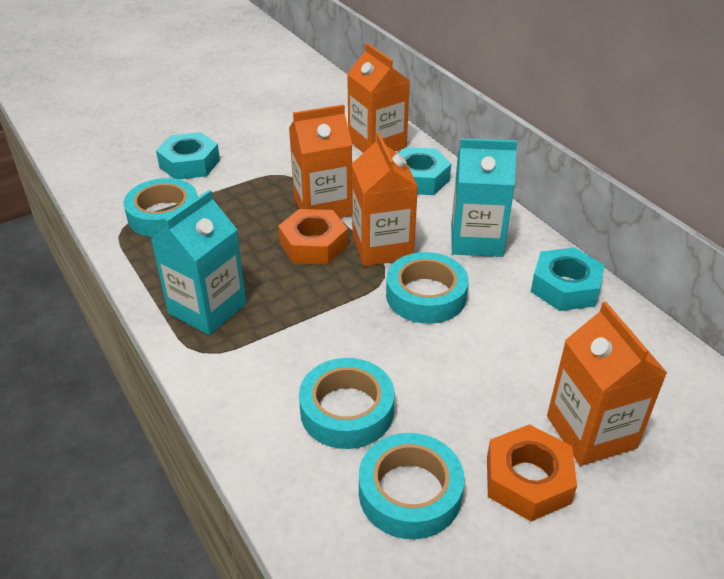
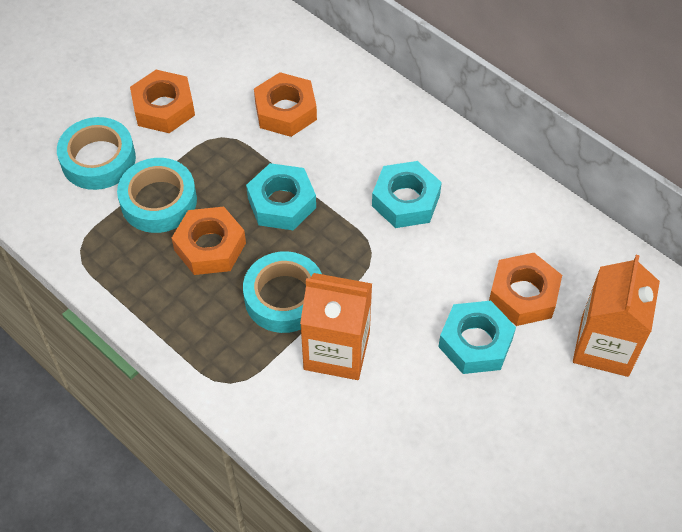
orange carton: 4 -> 2
orange nut: 2 -> 4
turquoise carton: 2 -> 0
turquoise tape: 4 -> 3

